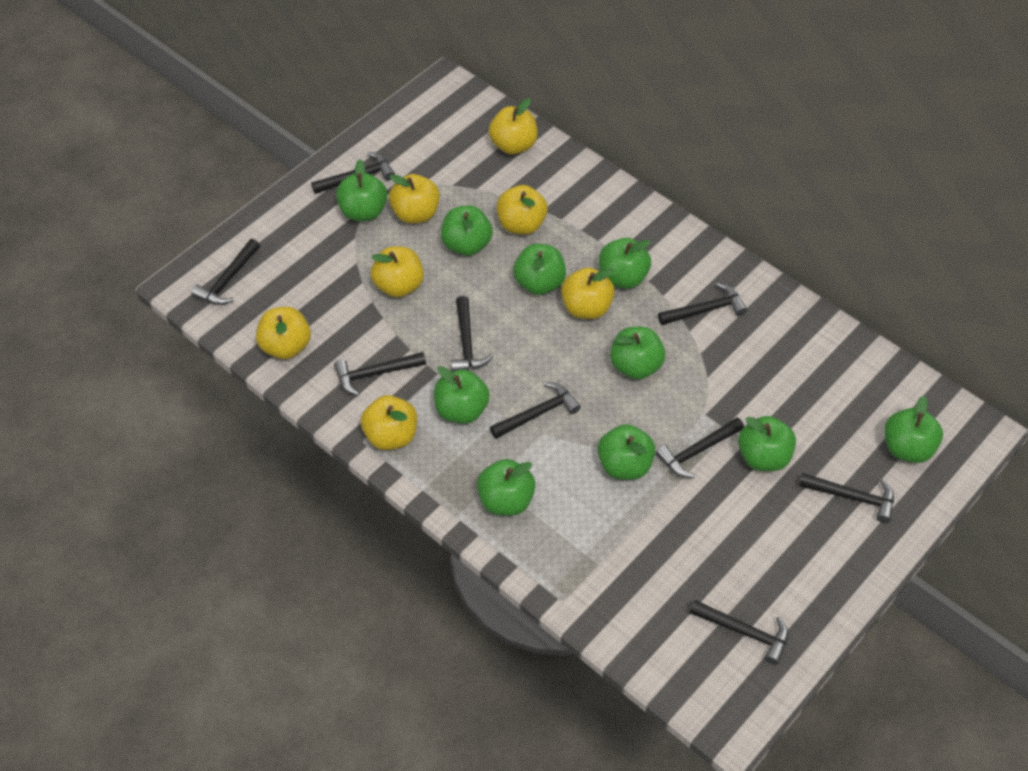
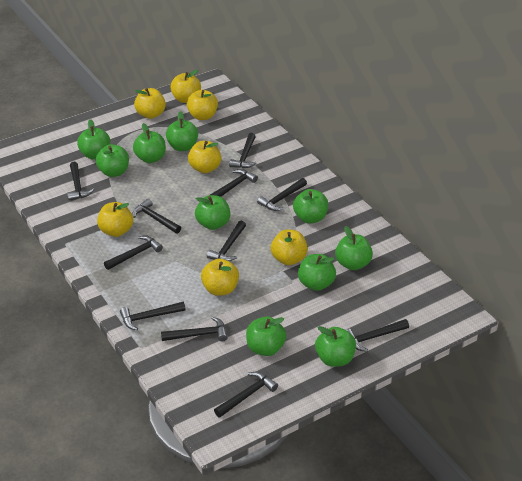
black hammer: 9 -> 11

